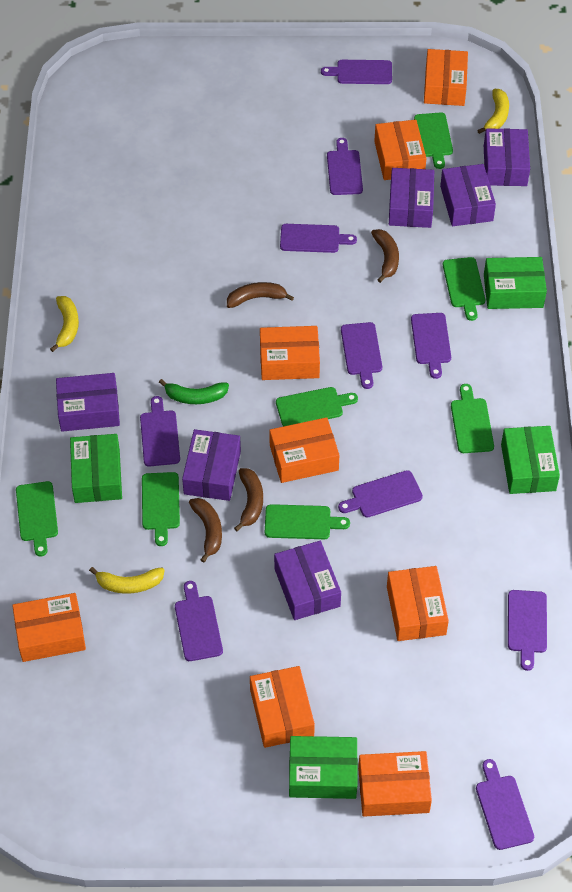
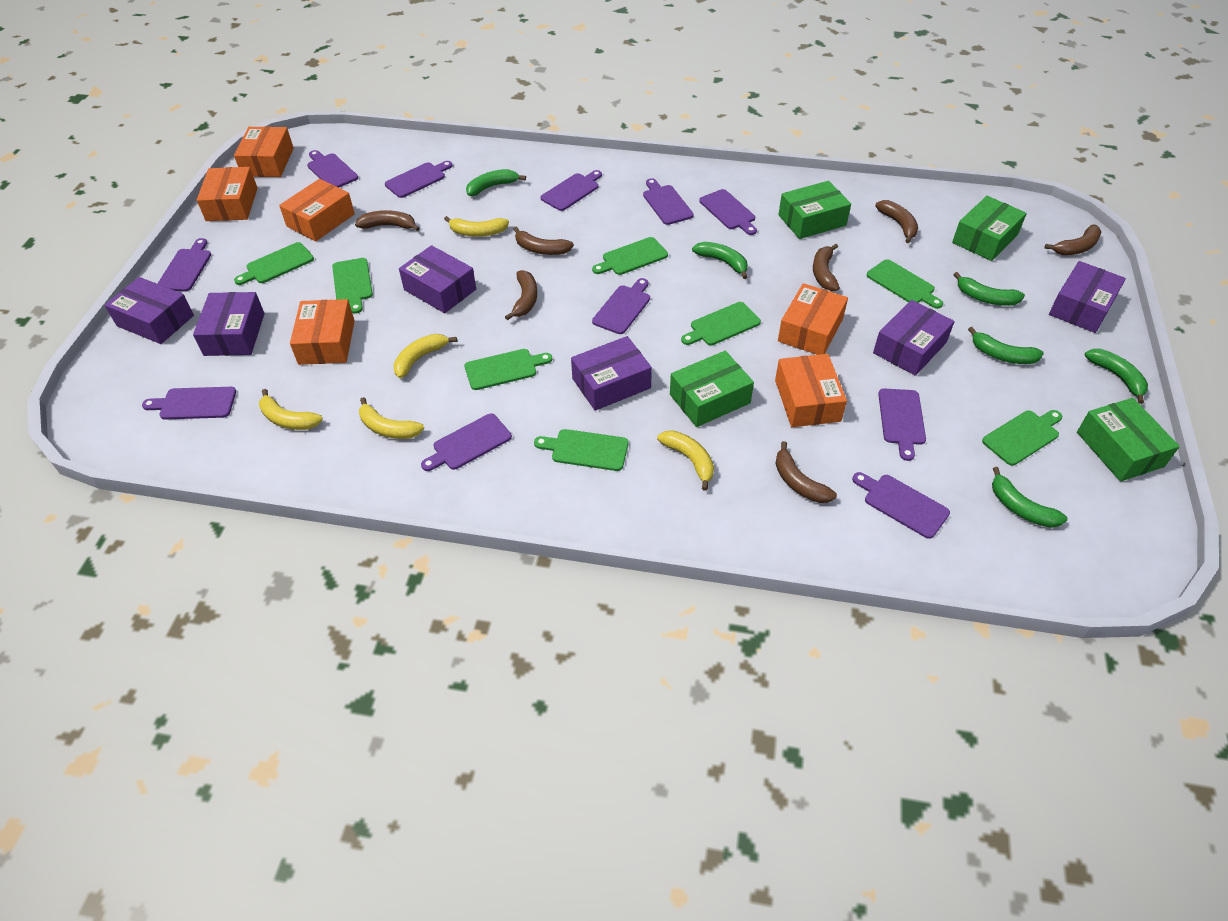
brown banana: 4 -> 7
green banana: 1 -> 6
green cutting board: 7 -> 8
orange box: 8 -> 6
purple cutting board: 10 -> 11
yellow banana: 3 -> 5

